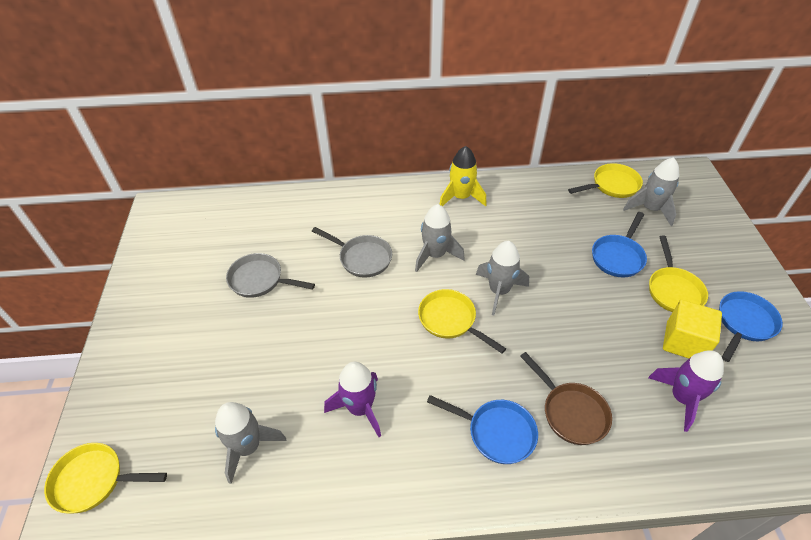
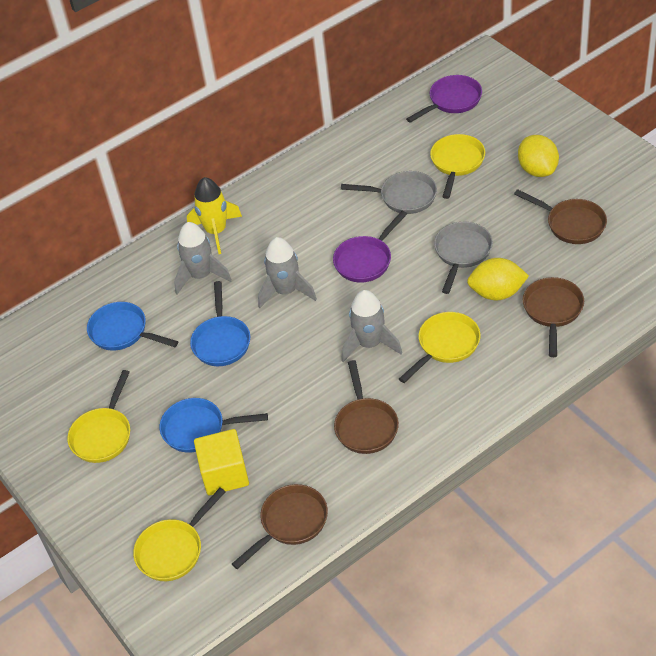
brown pan: 1 -> 4
grey rocket: 4 -> 3
purple pan: 0 -> 2
purple rocket: 2 -> 0
yellow lemon: 0 -> 2

